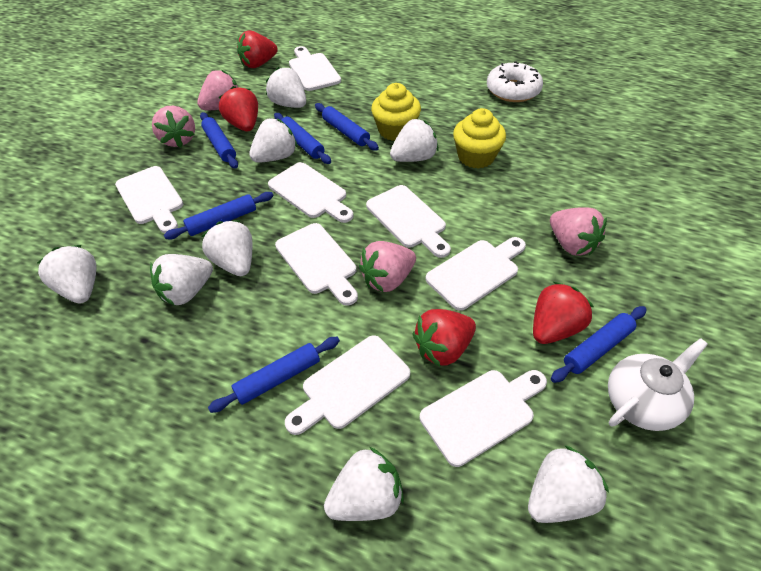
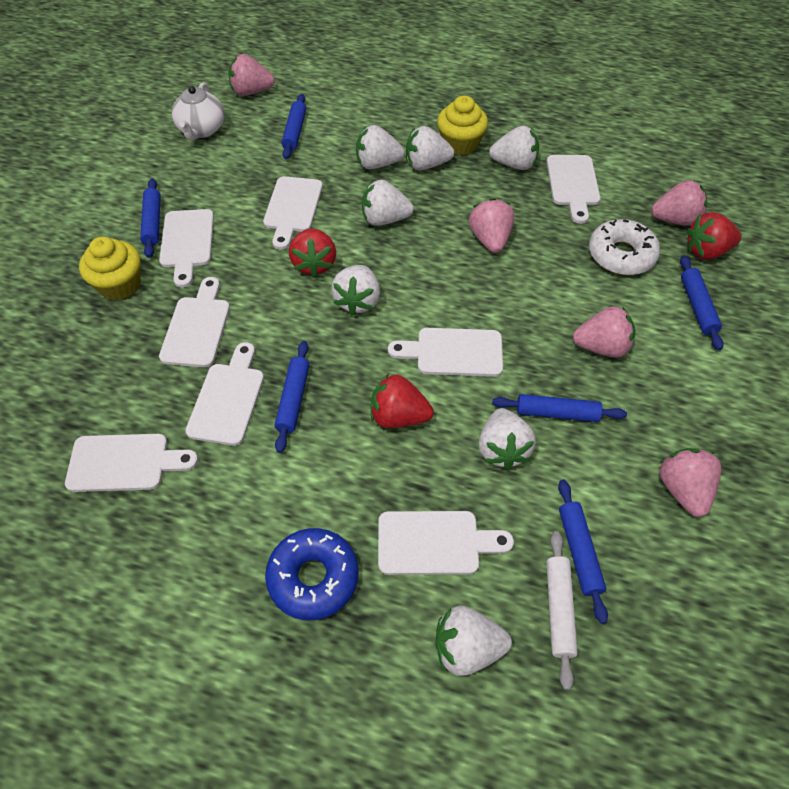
blue donut: 0 -> 1
pink strawberry: 4 -> 5
red strawberry: 4 -> 3
white rolling pin: 0 -> 1
white strawberry: 8 -> 7

